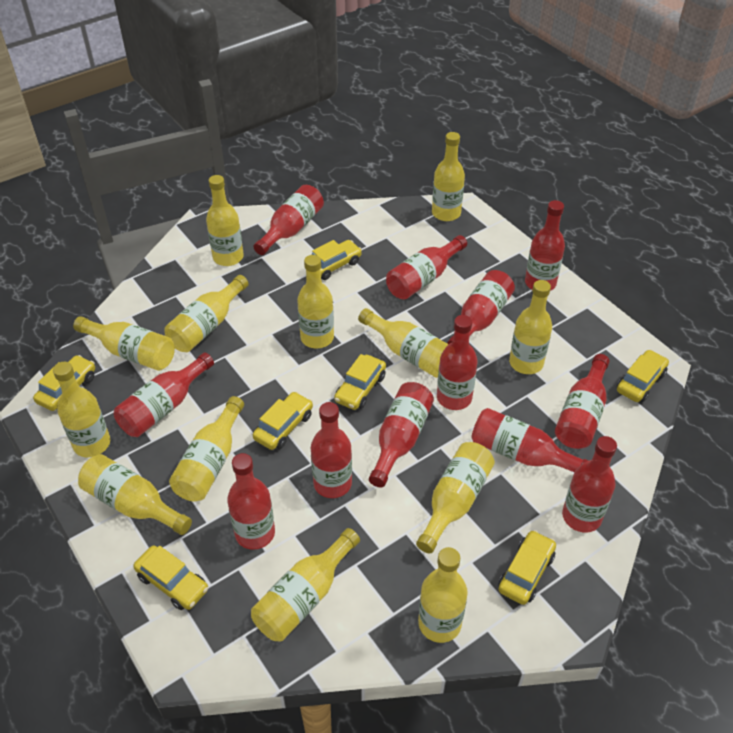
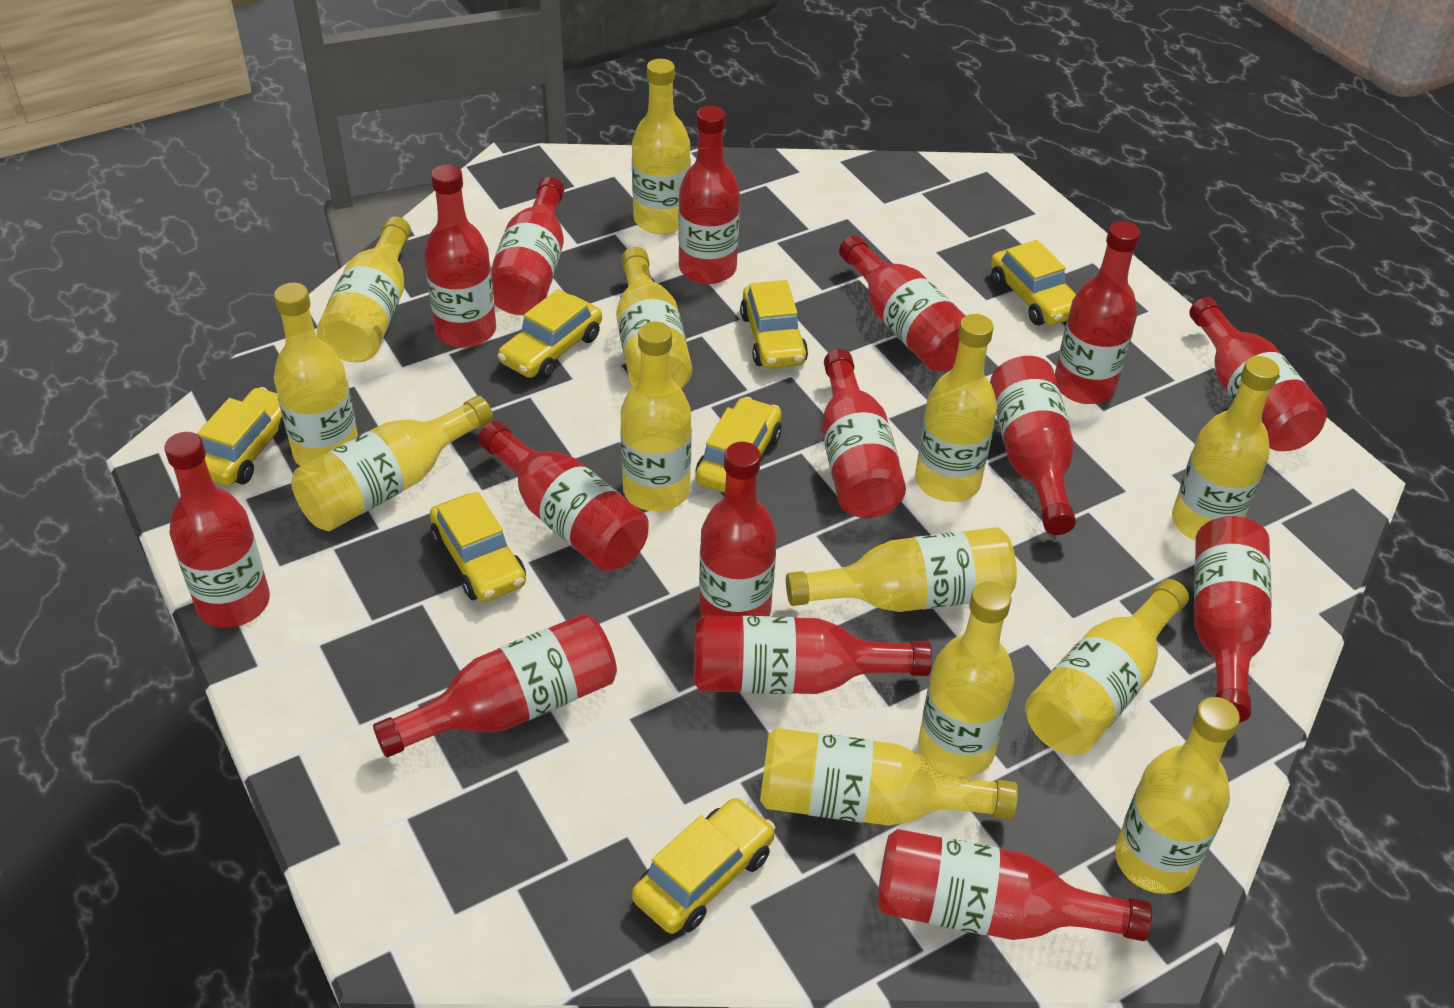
red bottle: 12 -> 15

